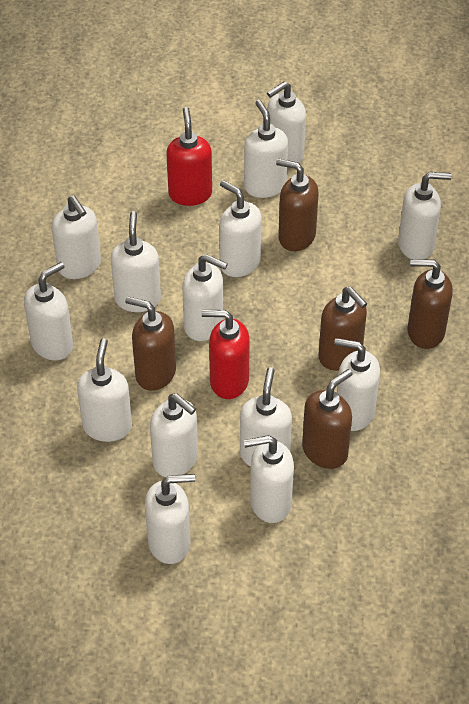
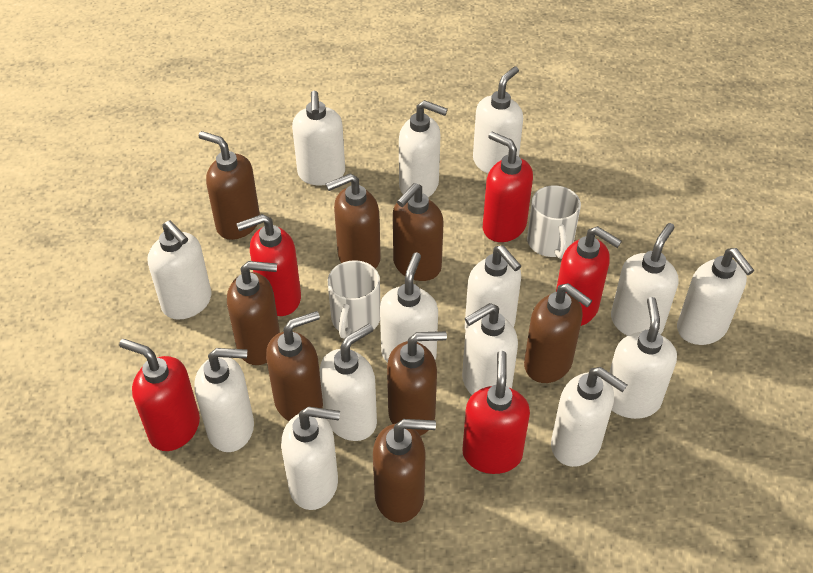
brown soap dispenser: 5 -> 8
red soap dispenser: 2 -> 5
white mug: 0 -> 2

